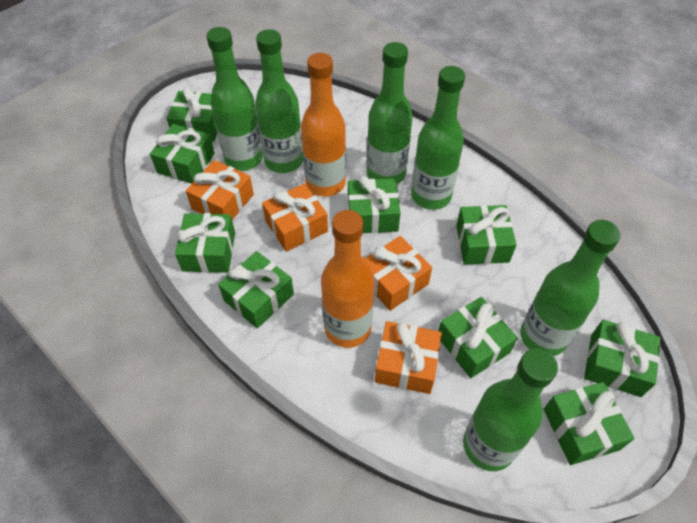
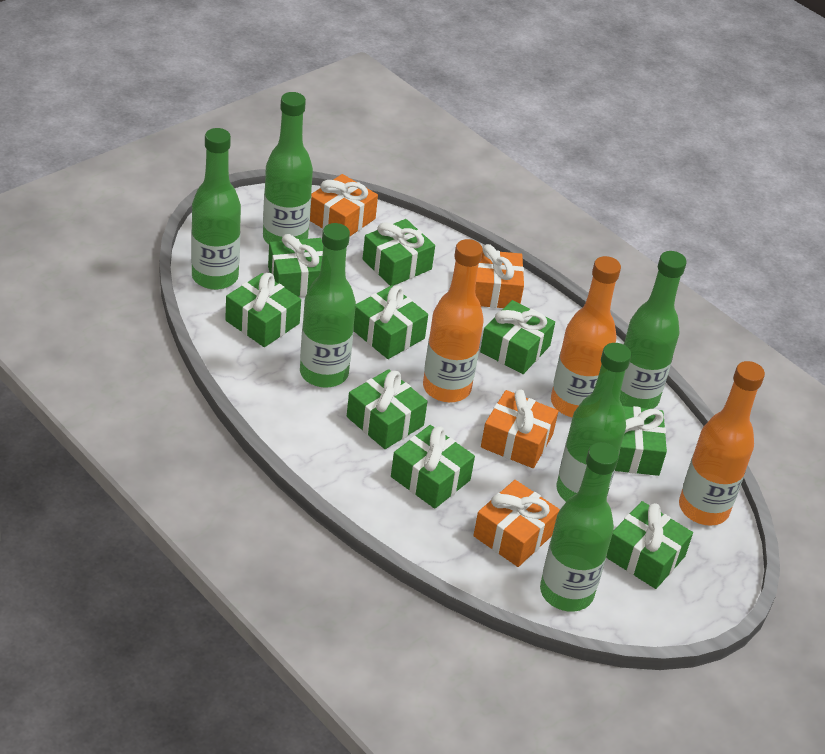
orange bottle: 2 -> 3

